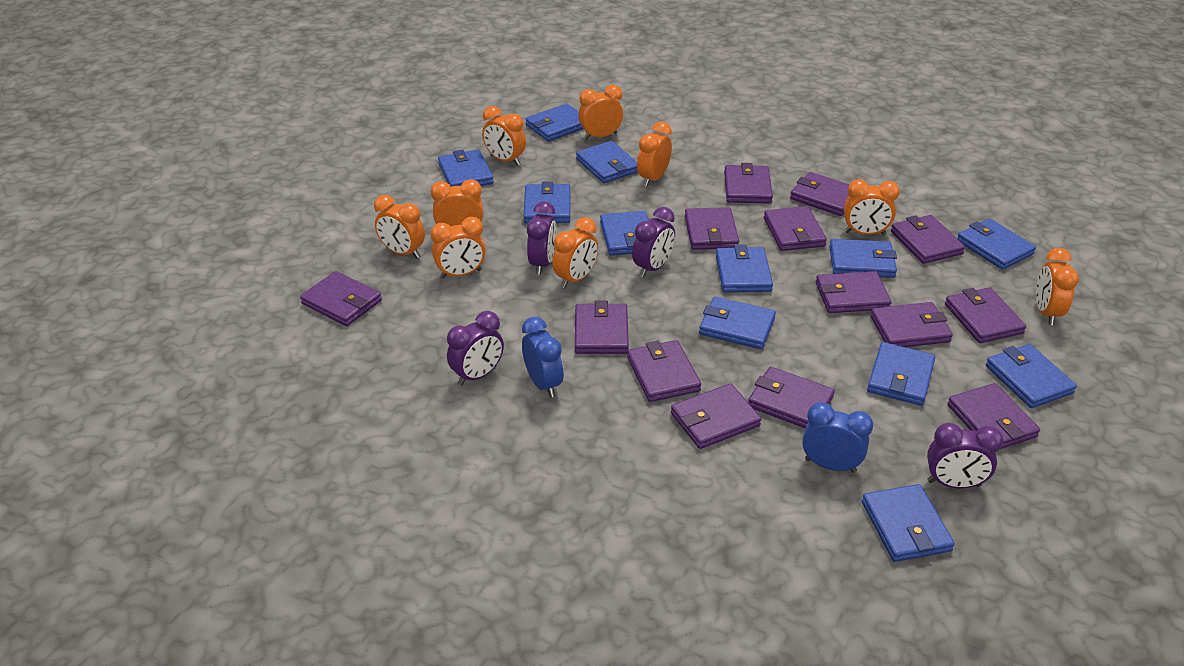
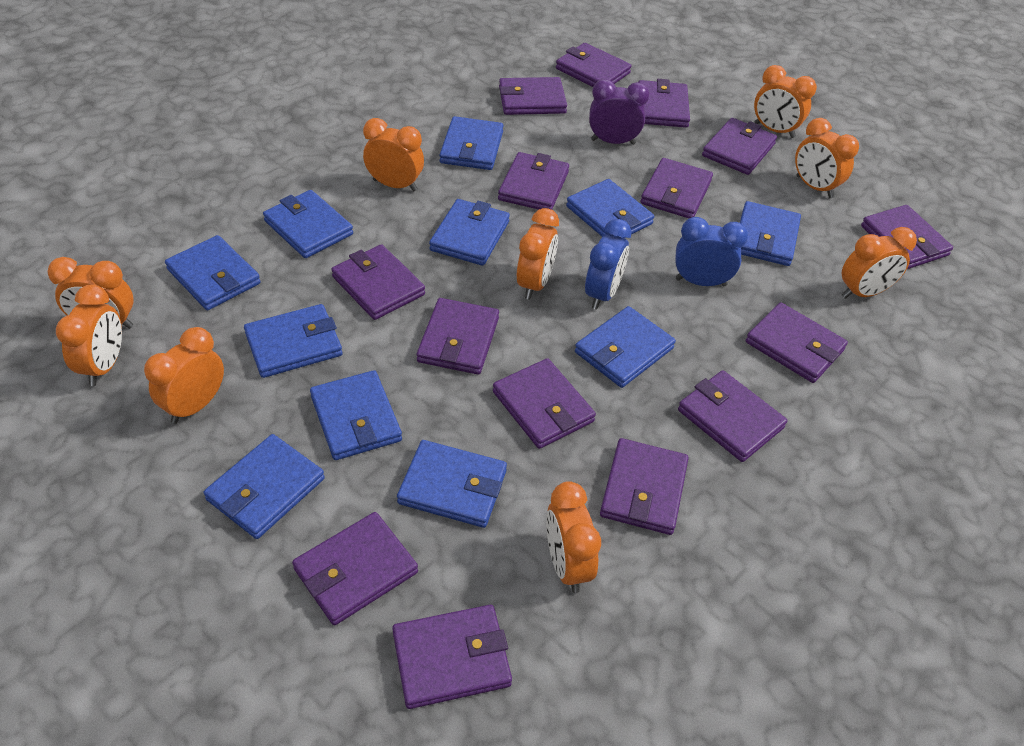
blue wallet: 12 -> 11
purple clock: 4 -> 1
purple wallet: 14 -> 15

